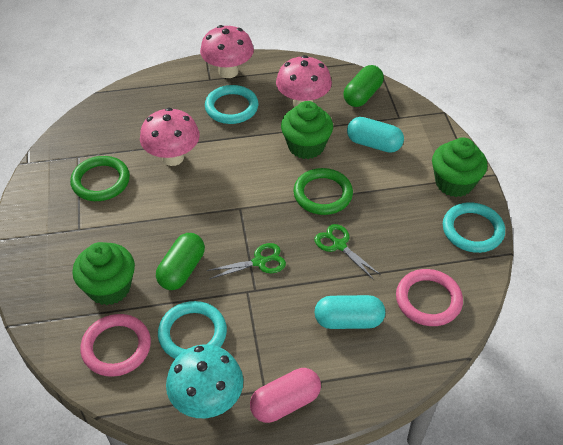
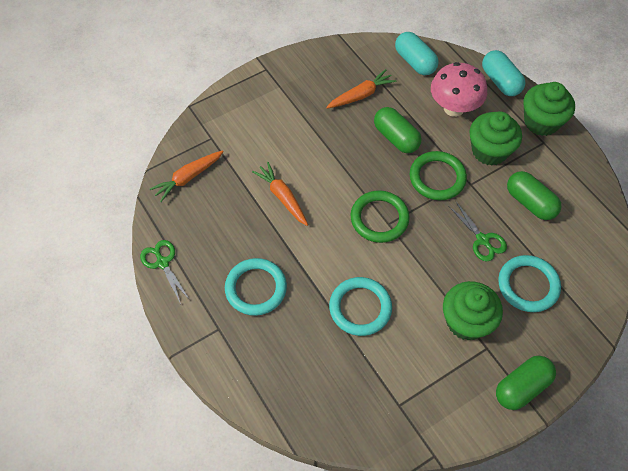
green capsule: 2 -> 3
orange carrot: 0 -> 3
pink capsule: 1 -> 0
pink mushroom: 3 -> 1
pink ring: 2 -> 0
turquoise mushroom: 1 -> 0

